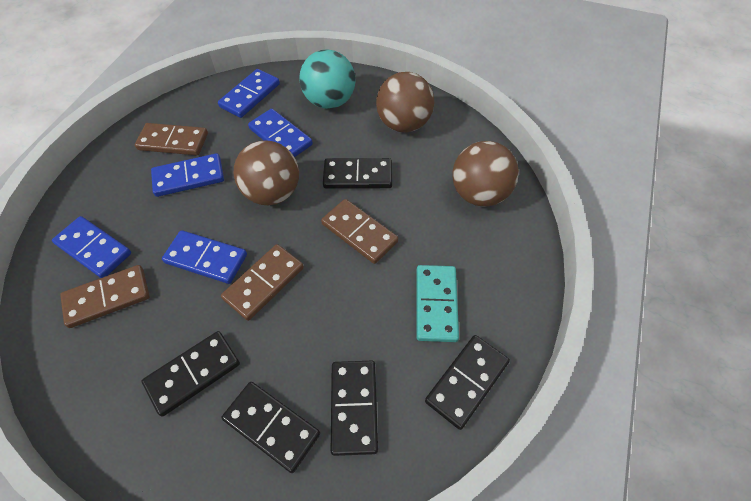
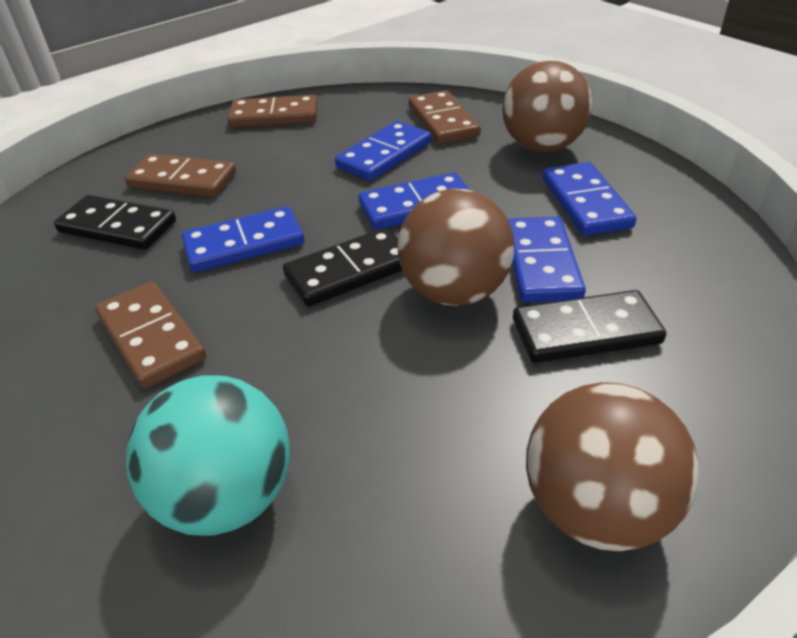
black domino: 5 -> 3
turquoise domino: 1 -> 0

